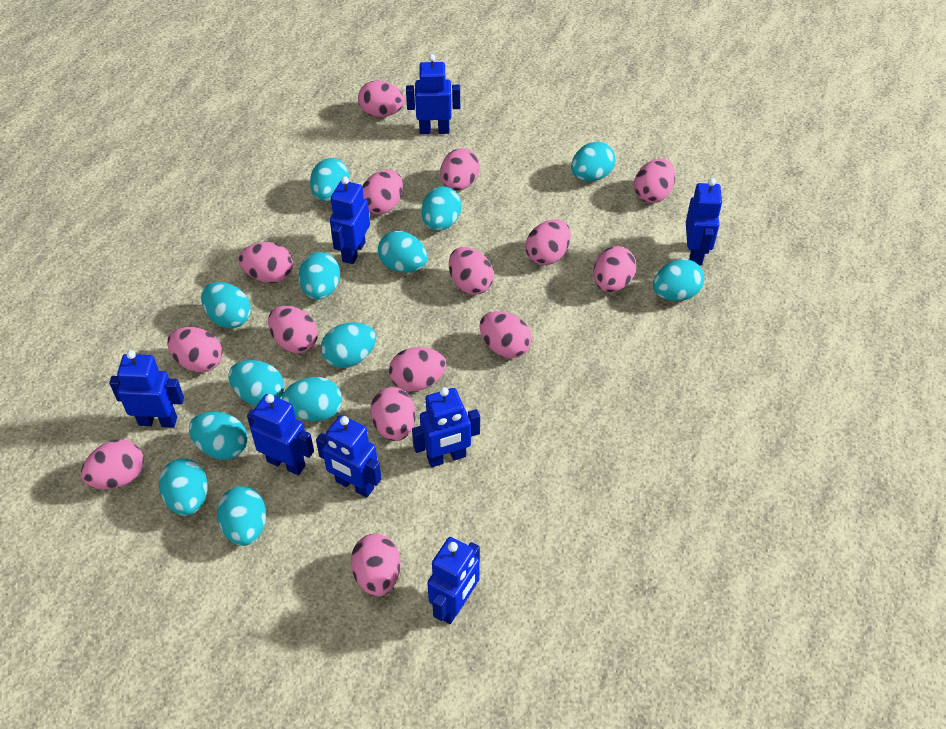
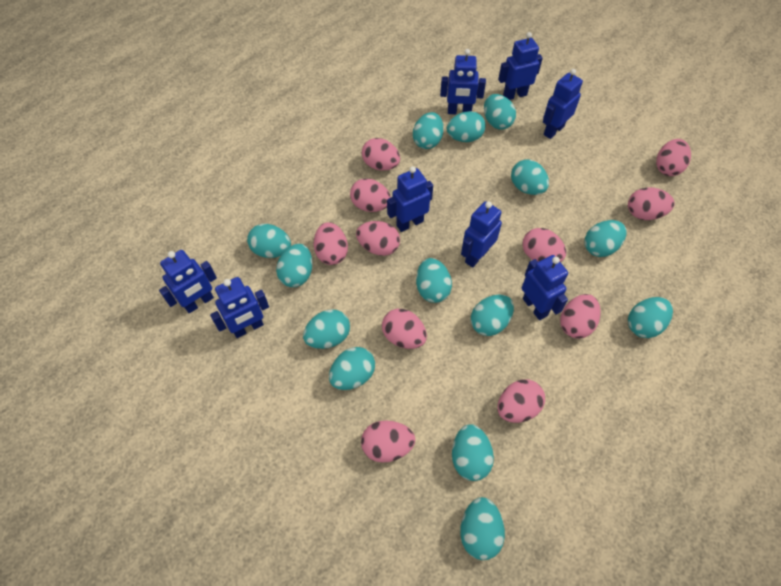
pink egg: 15 -> 11
turquoise egg: 13 -> 14

